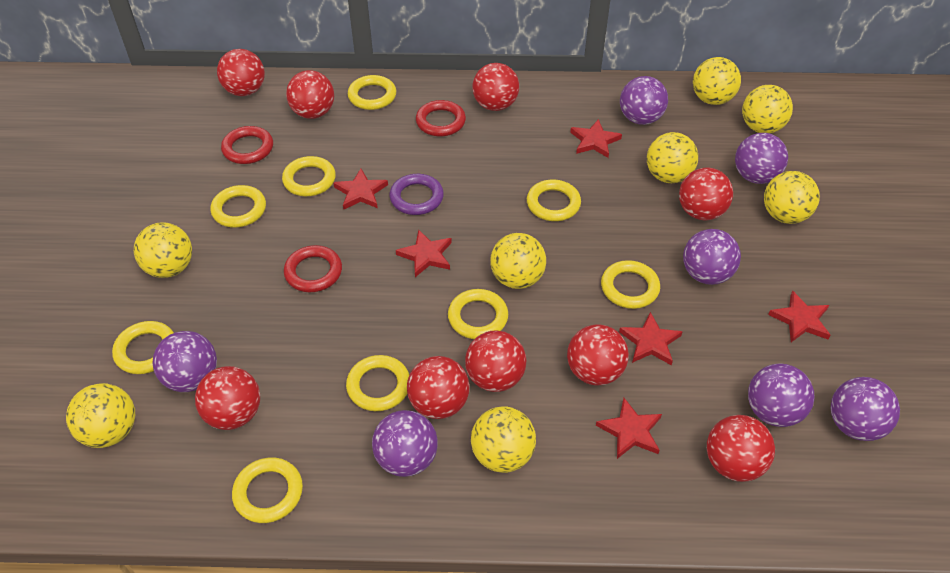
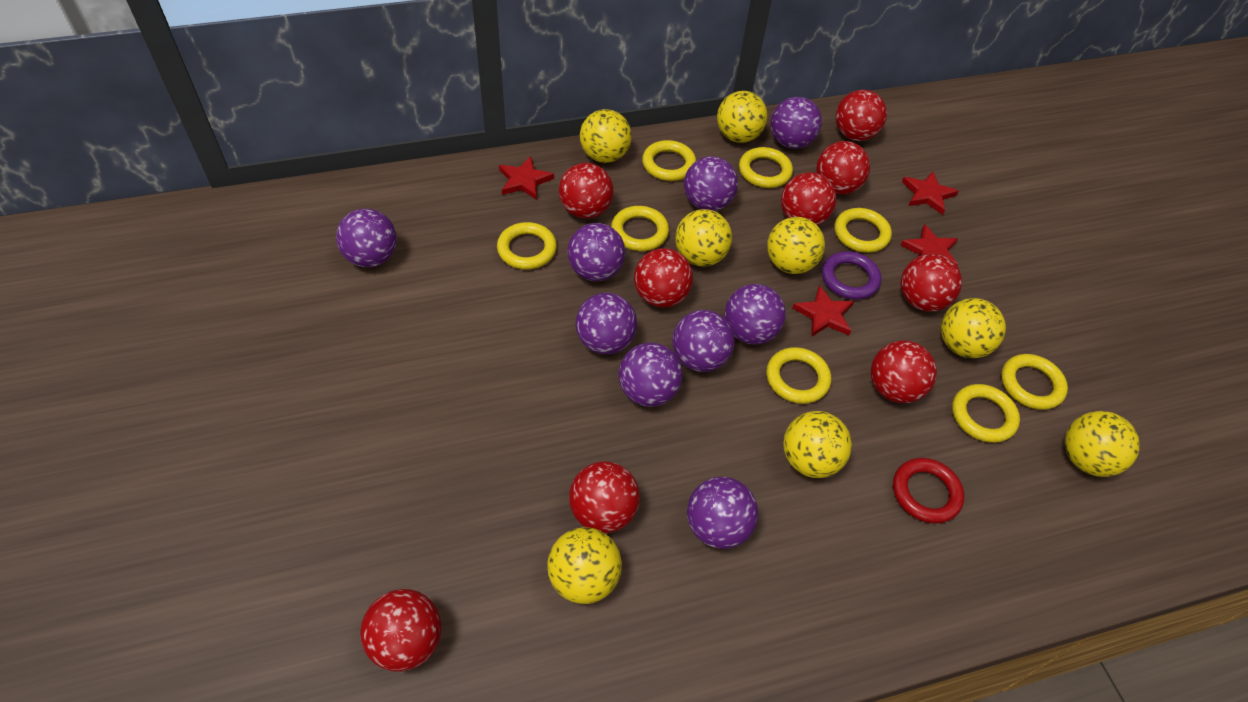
purple ball: 7 -> 9
red ring: 3 -> 1
red star: 6 -> 4
yellow ring: 9 -> 8

